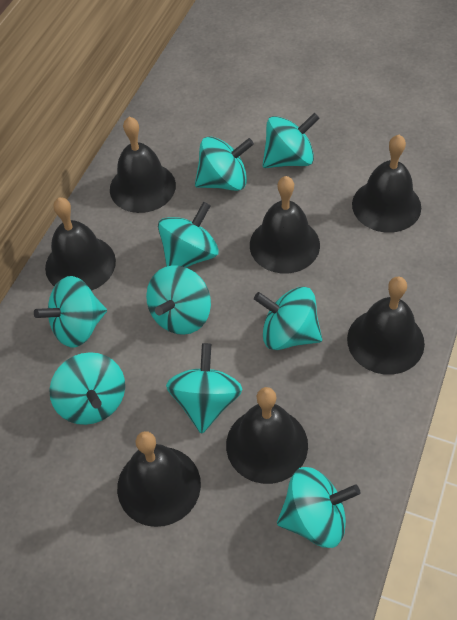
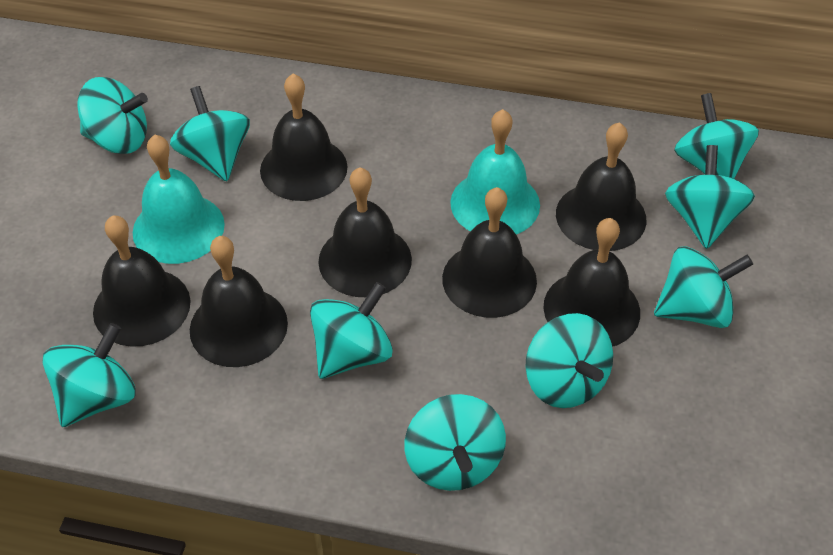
turquoise bell: 0 -> 2

